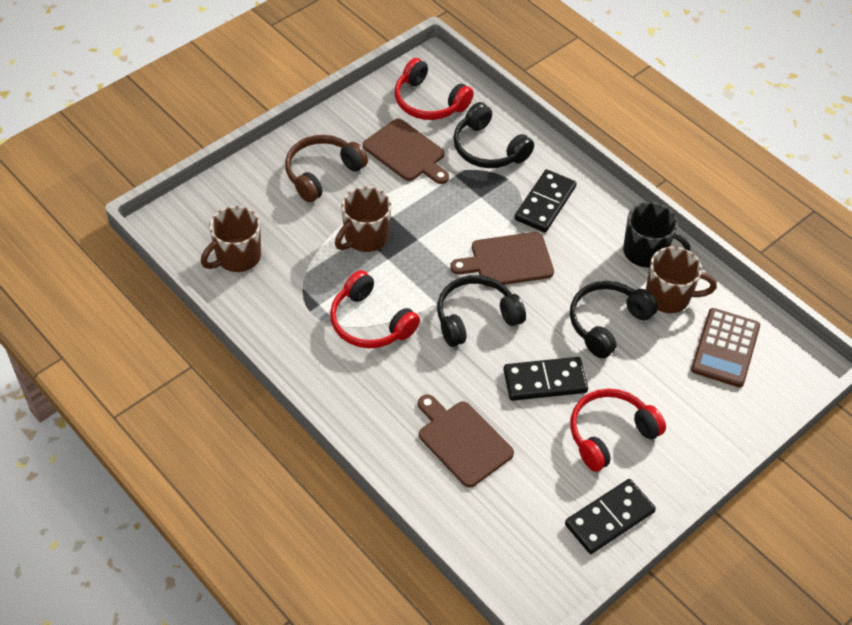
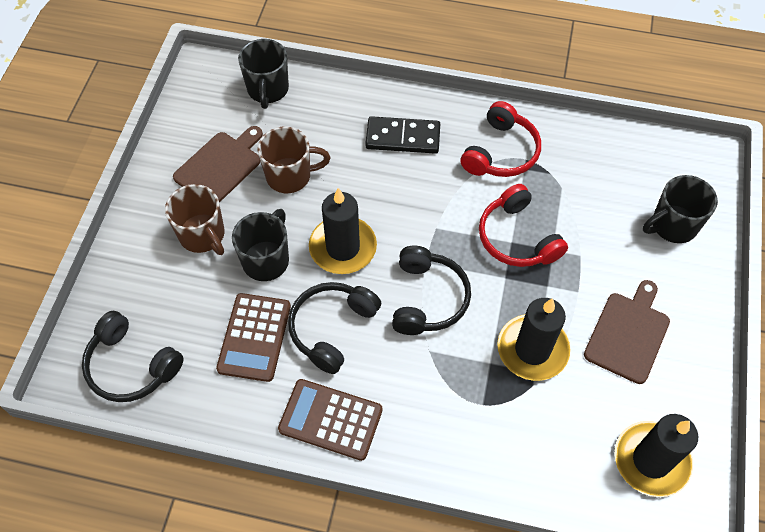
black candle: 0 -> 3
black domino: 3 -> 1
black mug: 1 -> 3
brown calculator: 1 -> 2
brown cutting board: 3 -> 2
brown headphones: 1 -> 0
brown mug: 3 -> 2
red headphones: 3 -> 2

